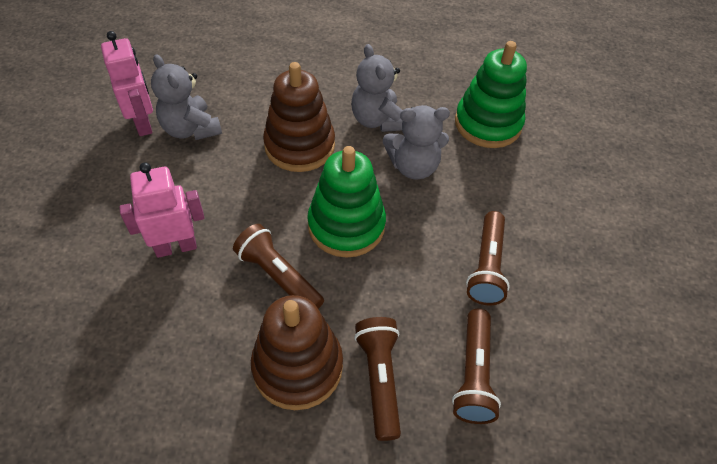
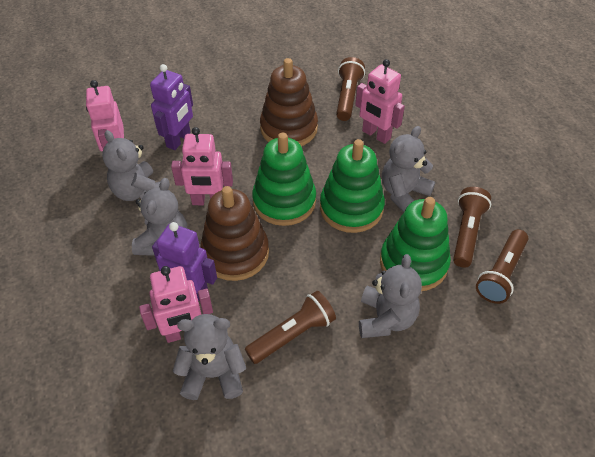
green stacking toy: 2 -> 3
grey teddy bear: 3 -> 5
pink robot: 2 -> 4
purple robot: 0 -> 2

